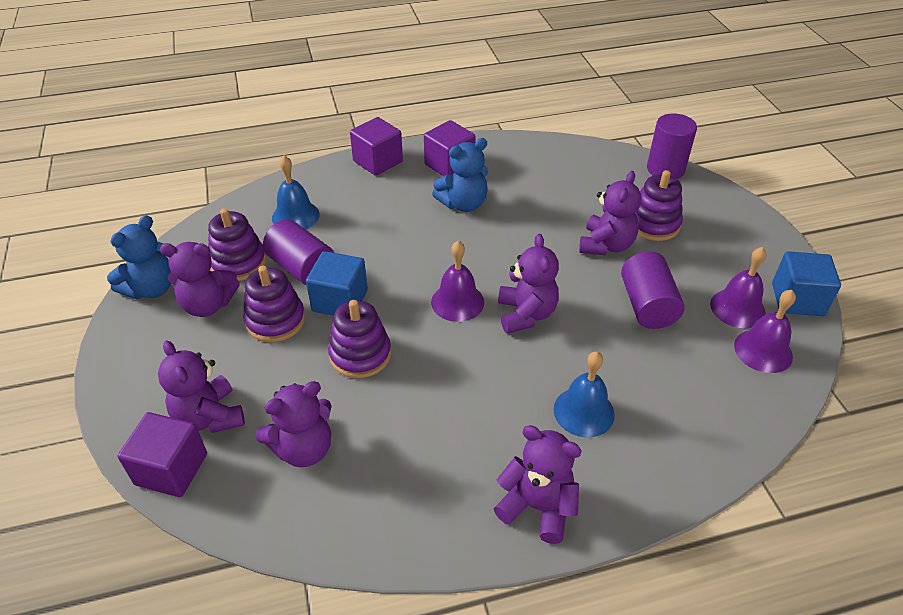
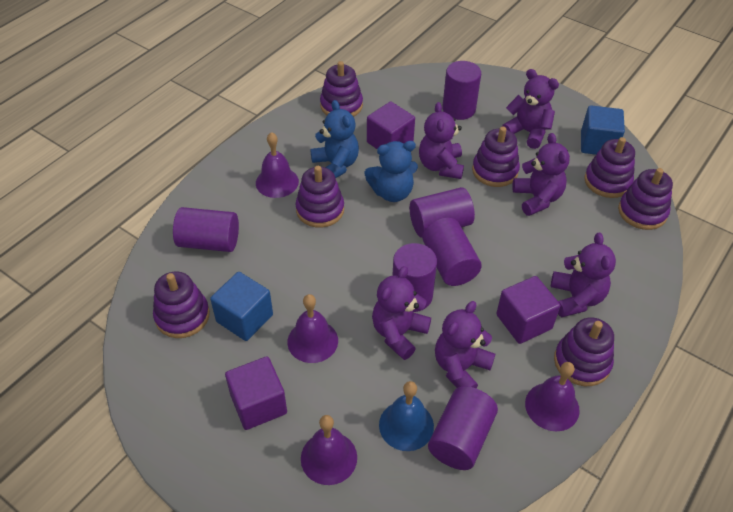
blue bell: 2 -> 1
purple bell: 3 -> 4
purple cylinder: 3 -> 6
purple stacking toy: 4 -> 7

